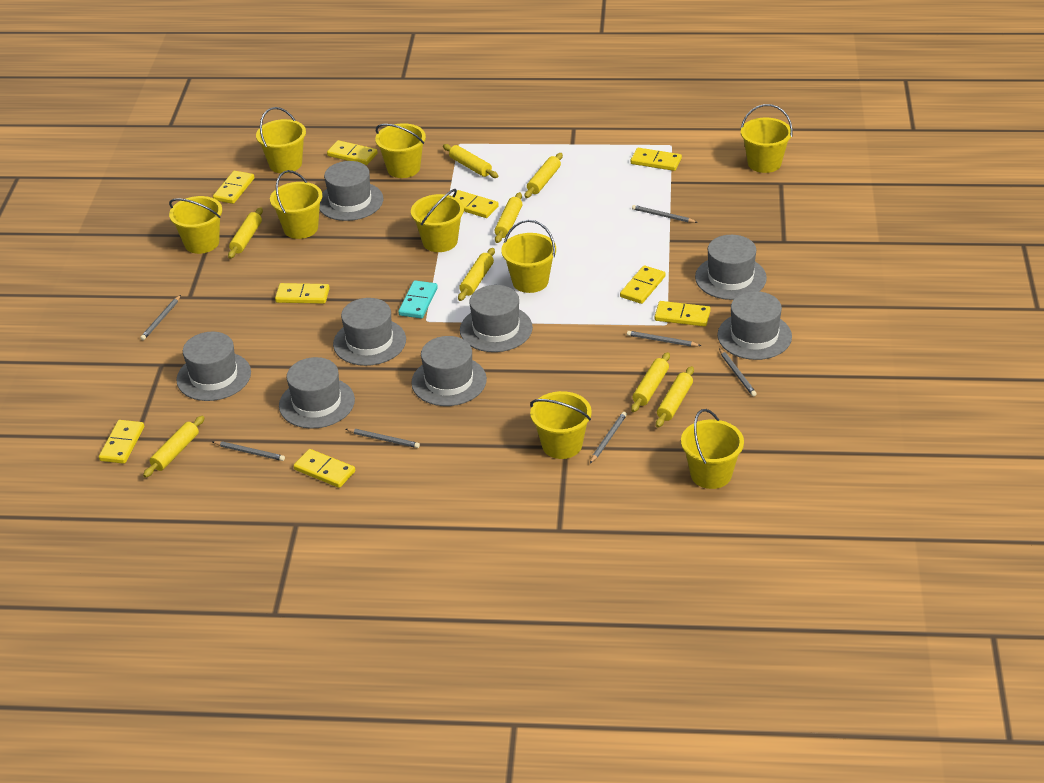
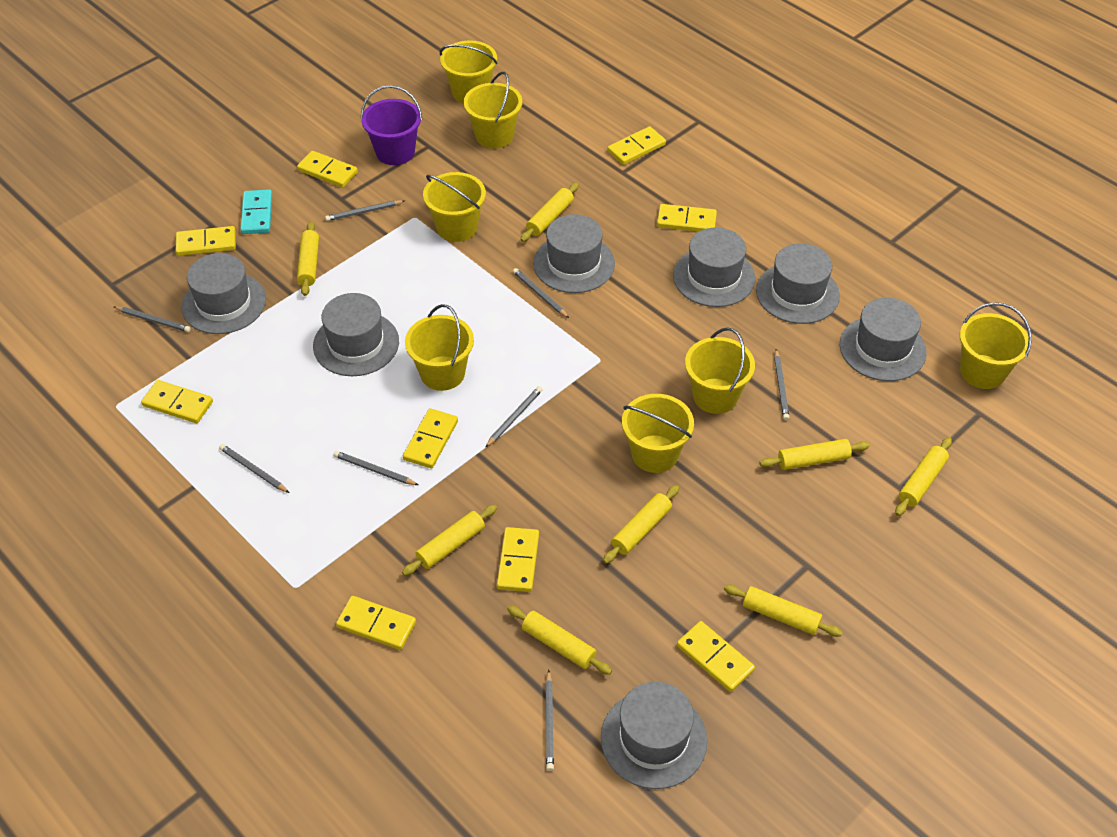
grey hat: 8 -> 7
grey pencil: 7 -> 8
purple bucket: 0 -> 1
yellow bucket: 9 -> 7

